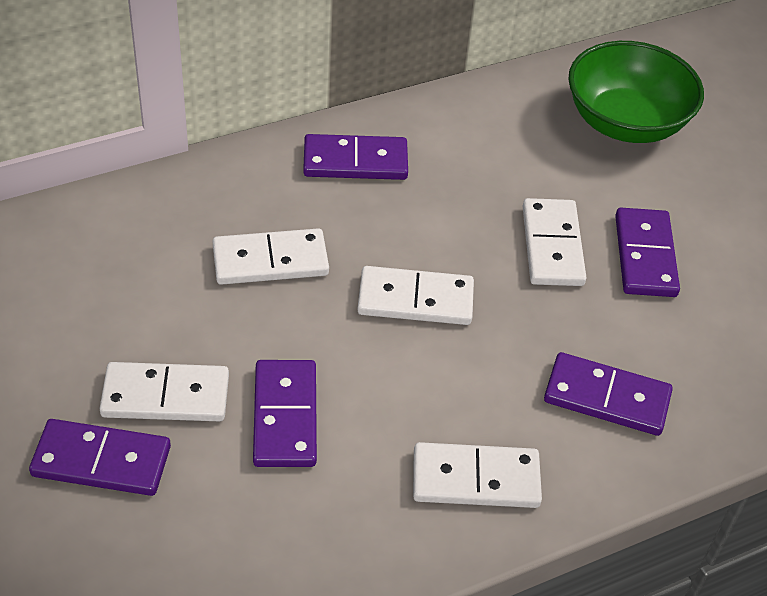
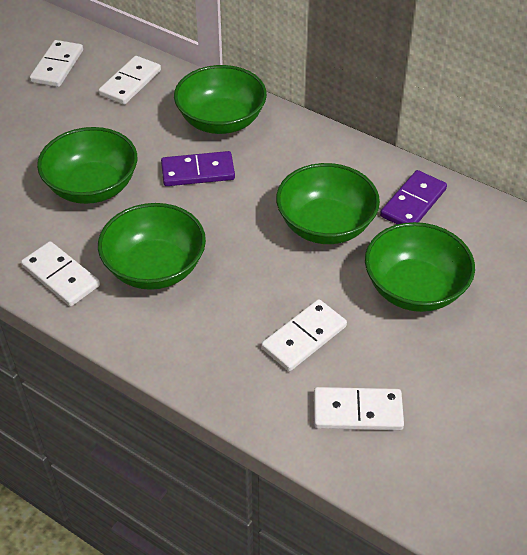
green bowl: 1 -> 5
purple domino: 5 -> 2

